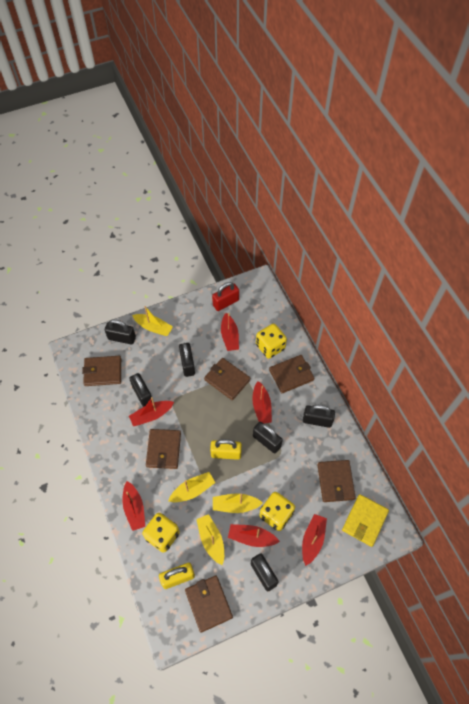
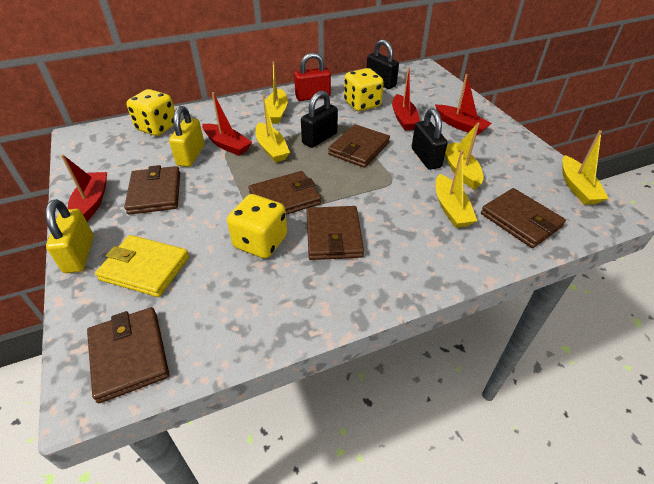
black padlock: 6 -> 3
red boat: 6 -> 4
yellow boat: 4 -> 5

